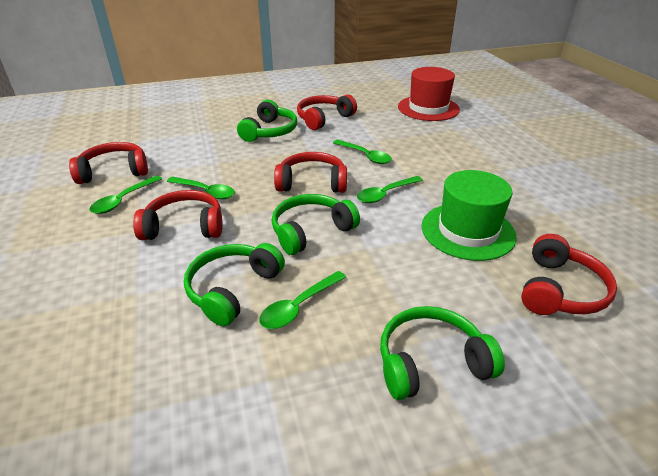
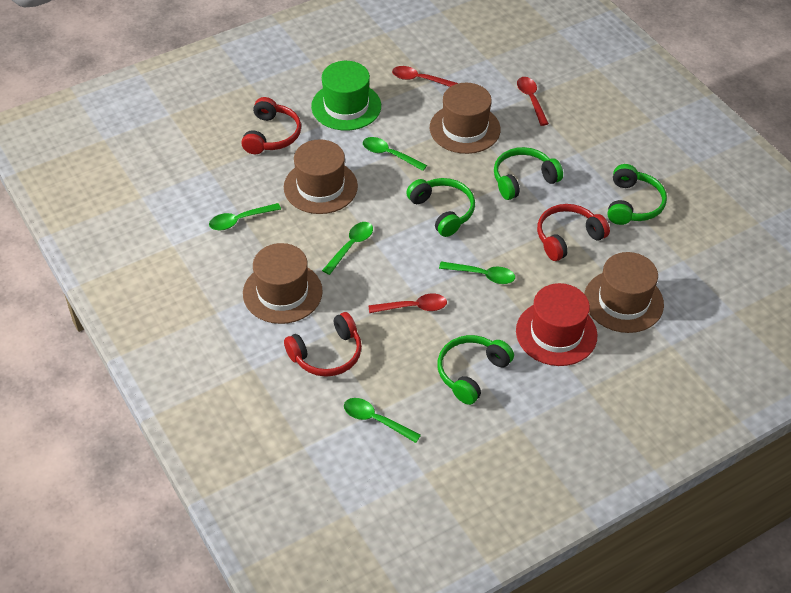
brown hat: 0 -> 4
red headphones: 5 -> 3
red spoon: 0 -> 3

